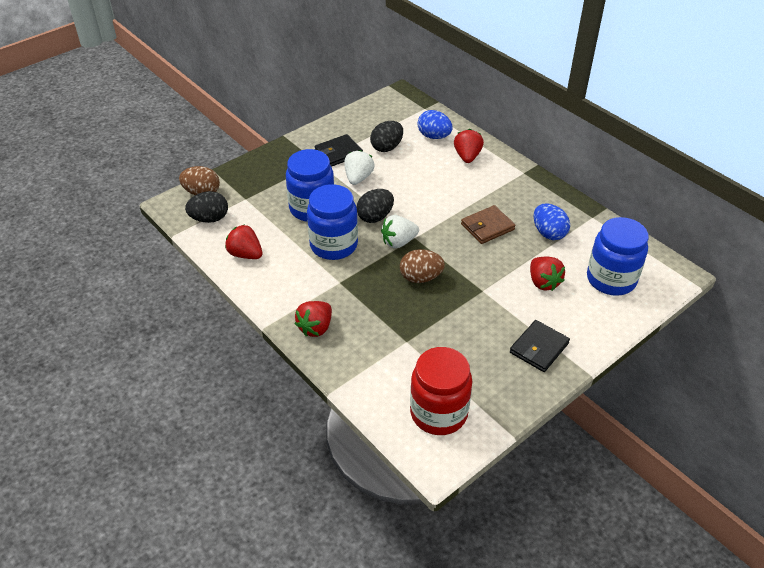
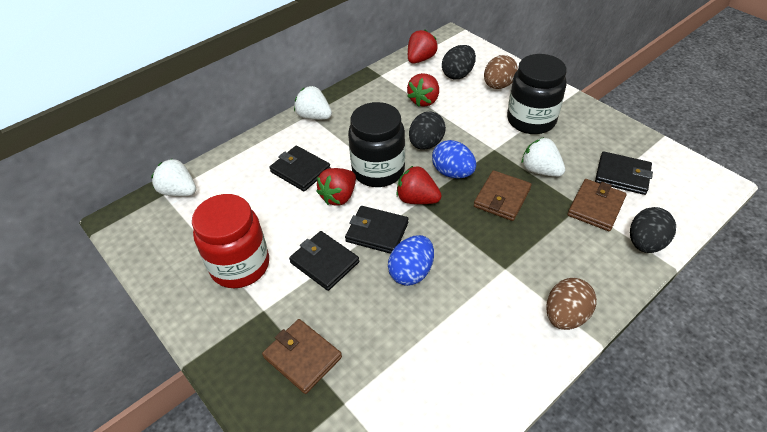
black jar: 0 -> 2
black wallet: 2 -> 4
blue jar: 3 -> 0
brown wallet: 1 -> 3
white strawberry: 2 -> 3

